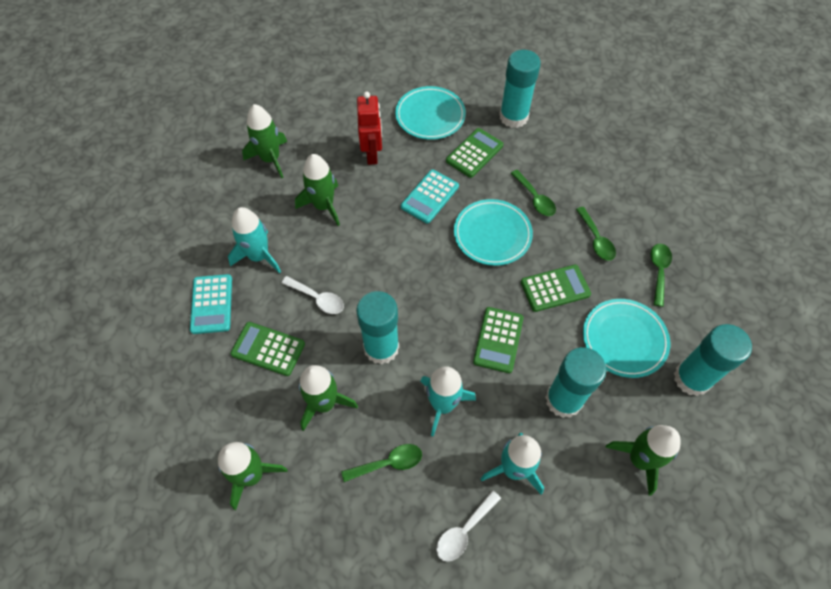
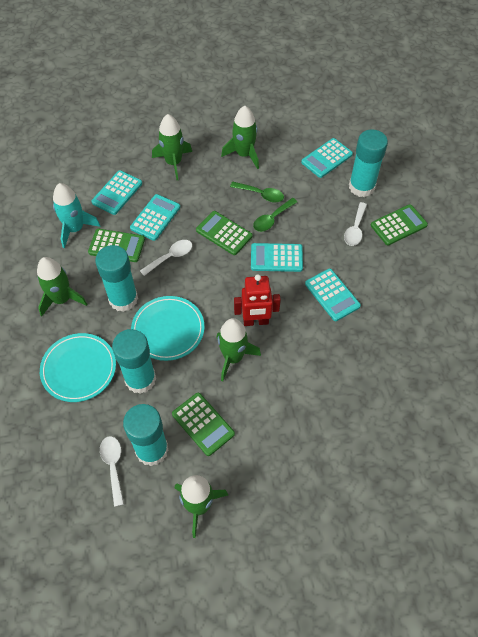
green spoon: 4 -> 2
turquoise calculator: 2 -> 5
turquoise plate: 3 -> 2
turquoise rocket: 3 -> 1
white spoon: 2 -> 3

